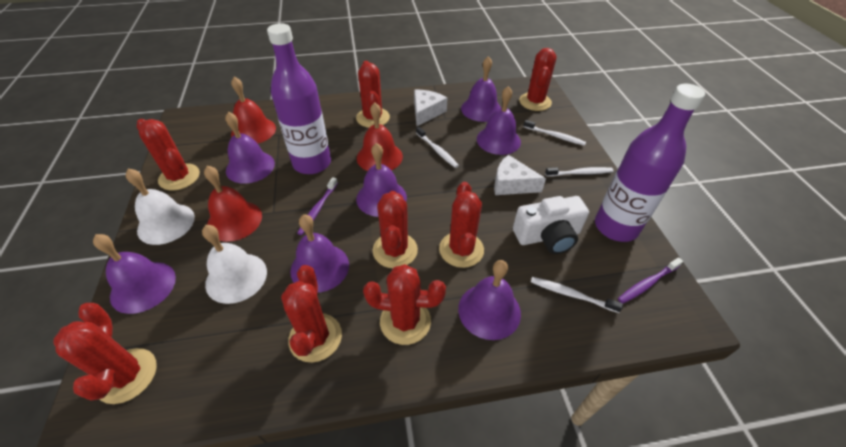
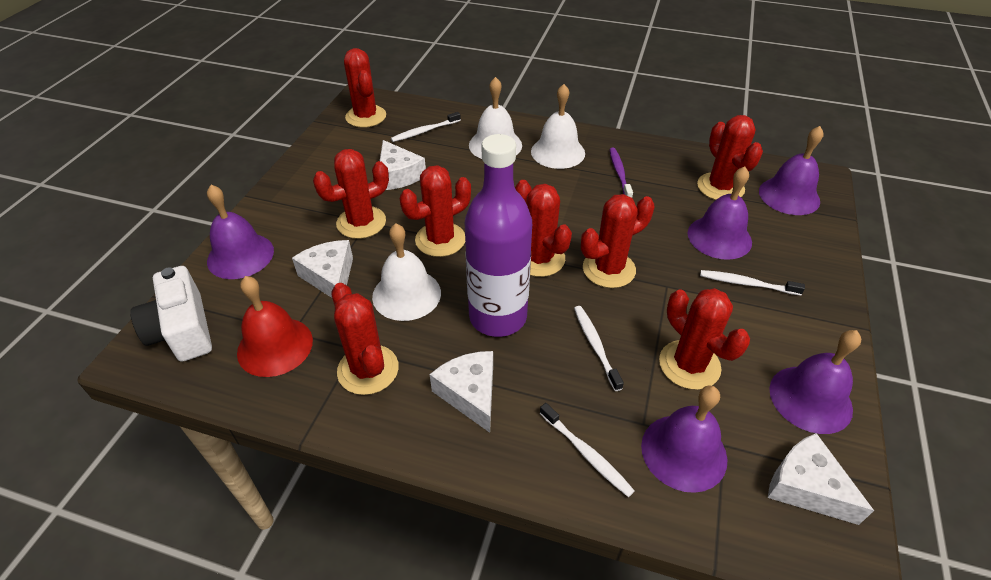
purple bell: 7 -> 5
purple bottle: 2 -> 1
purple toothbrush: 2 -> 1
red bell: 3 -> 1
white bell: 2 -> 3
white cheese: 2 -> 4

